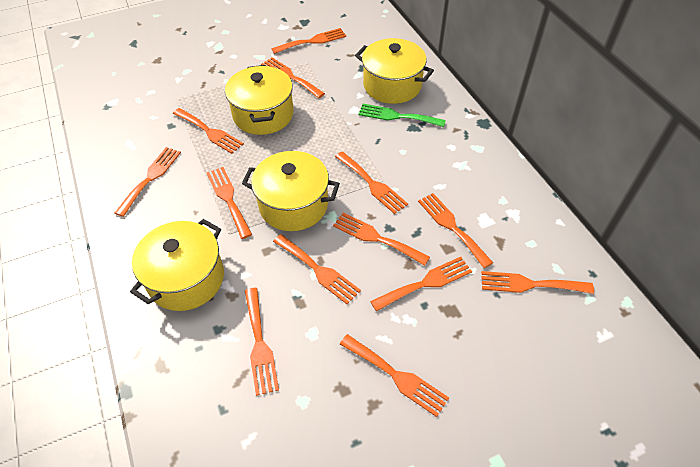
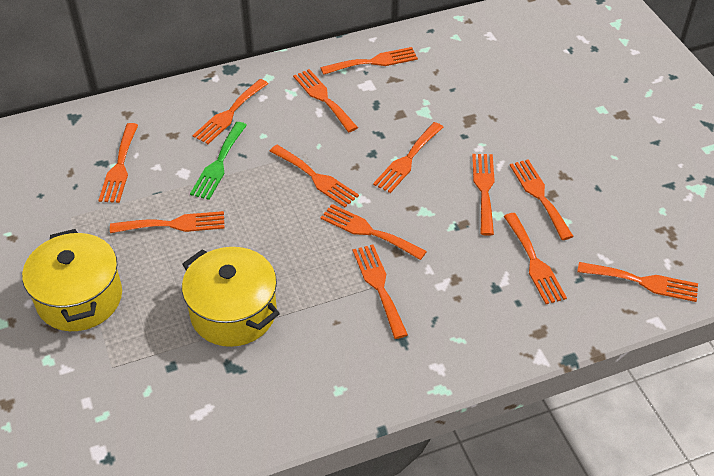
yellow pot: 4 -> 2

